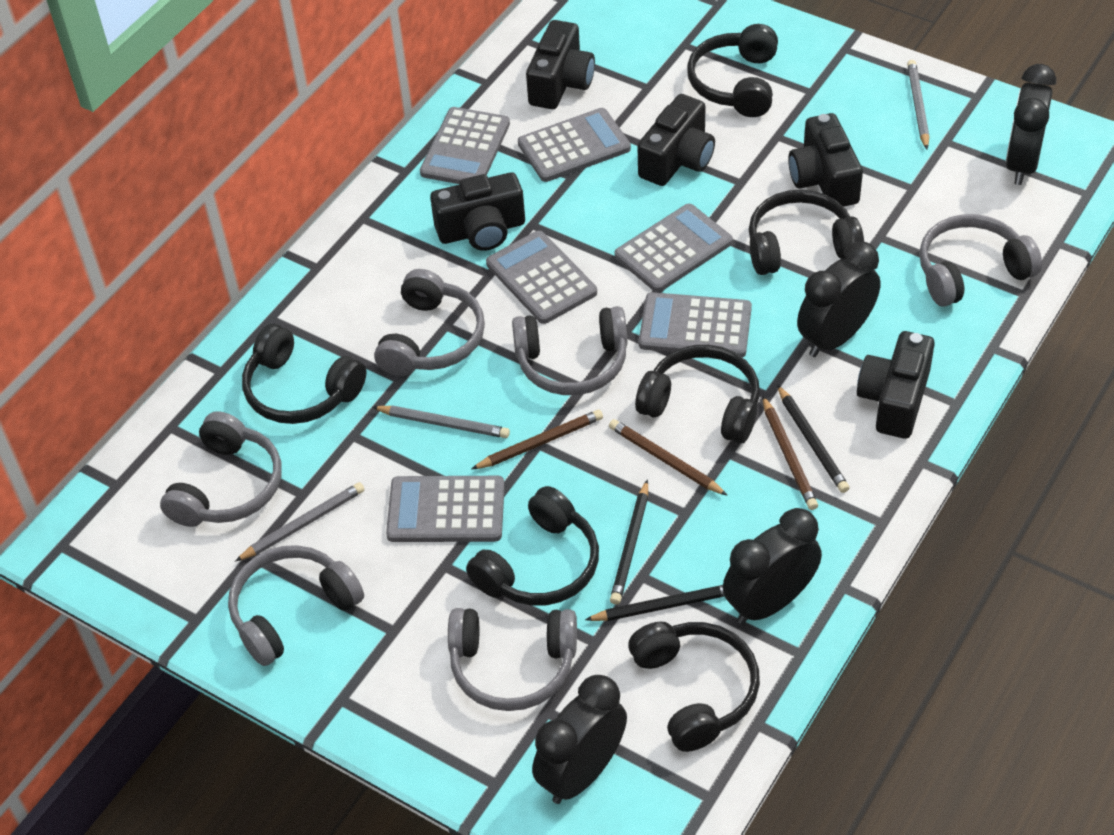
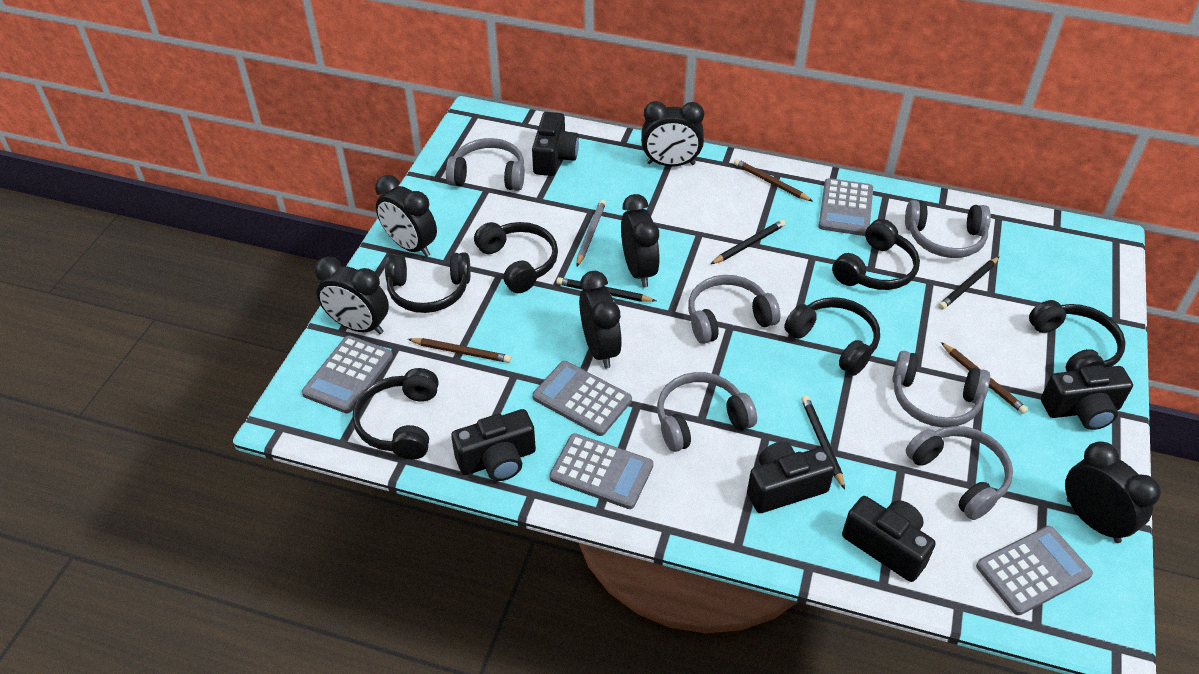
black clock: 4 -> 6
black pencil: 3 -> 4
grey calculator: 6 -> 5
grey pencil: 3 -> 1

